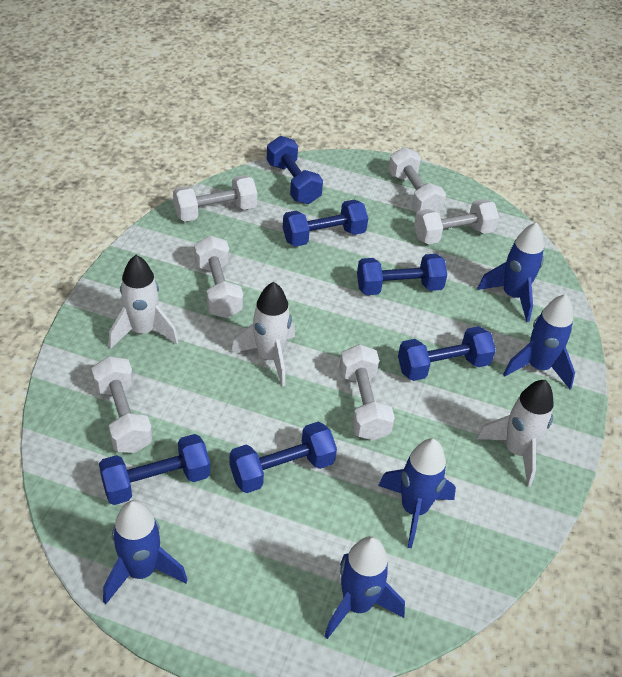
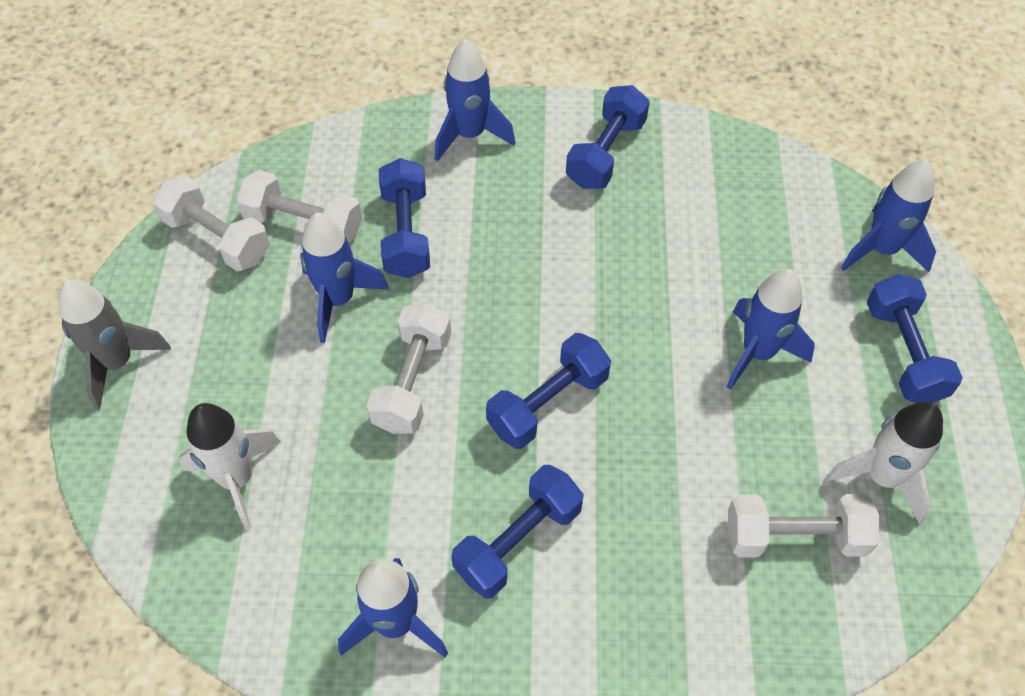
blue dumbbell: 6 -> 5
grey rocket: 0 -> 1
white dumbbell: 6 -> 4
white rocket: 3 -> 2

